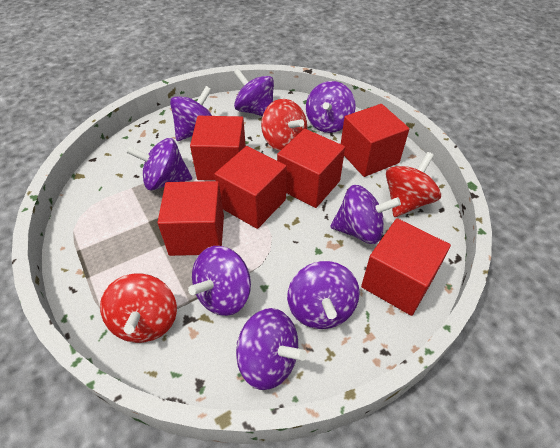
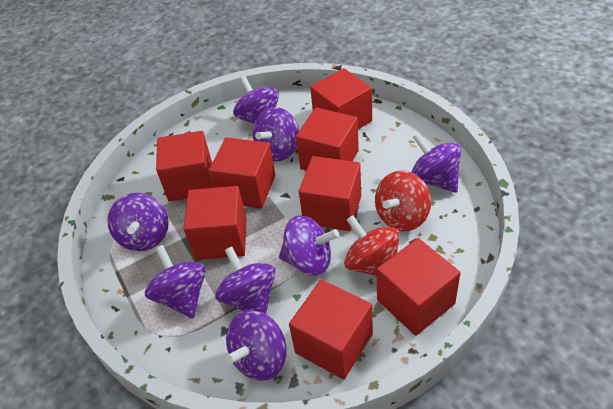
red cube: 6 -> 8
red spinning top: 3 -> 2

